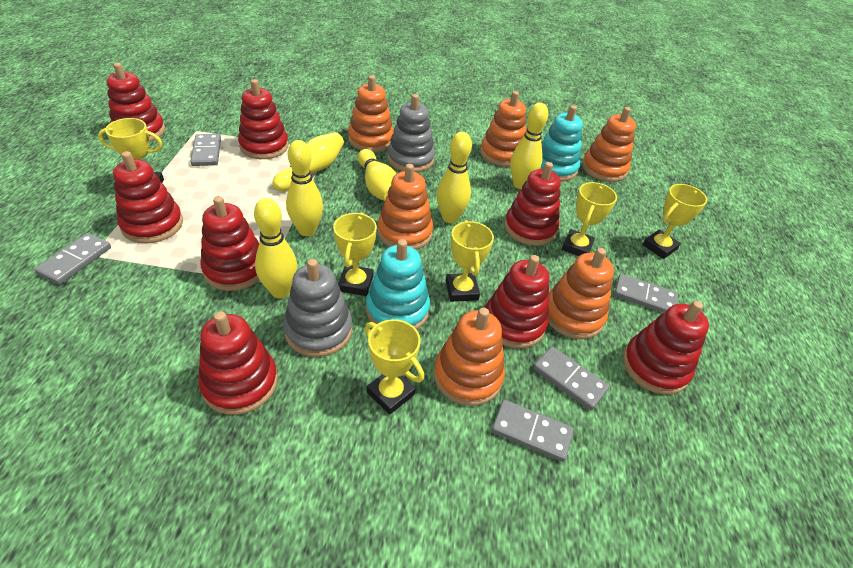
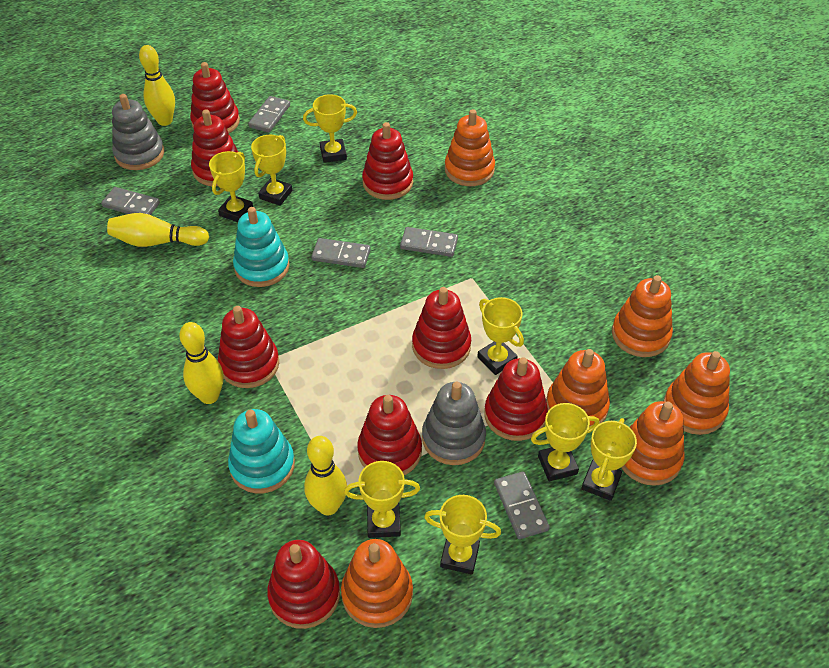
yellow bowling pin: 6 -> 4
yellow trophy: 6 -> 8

